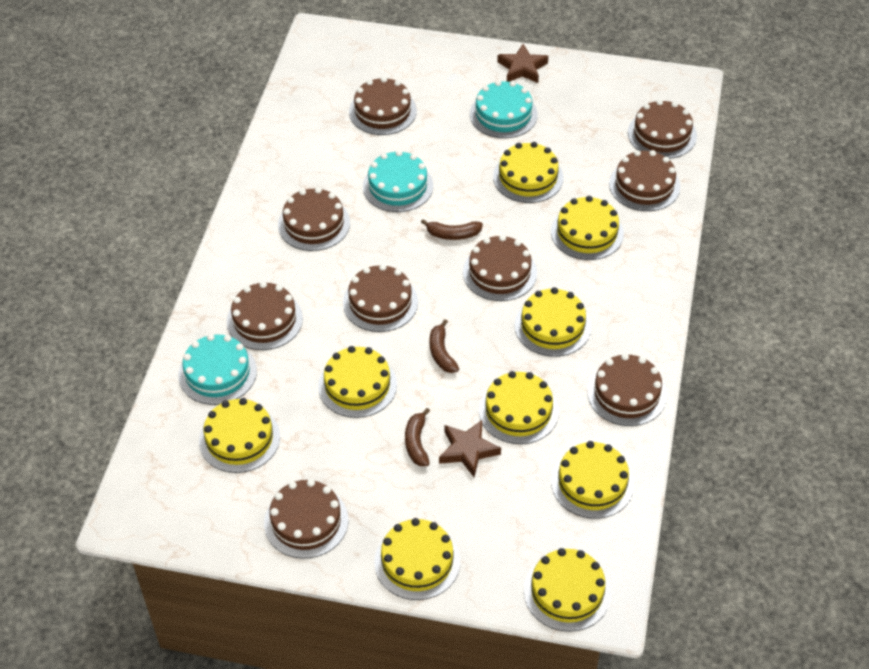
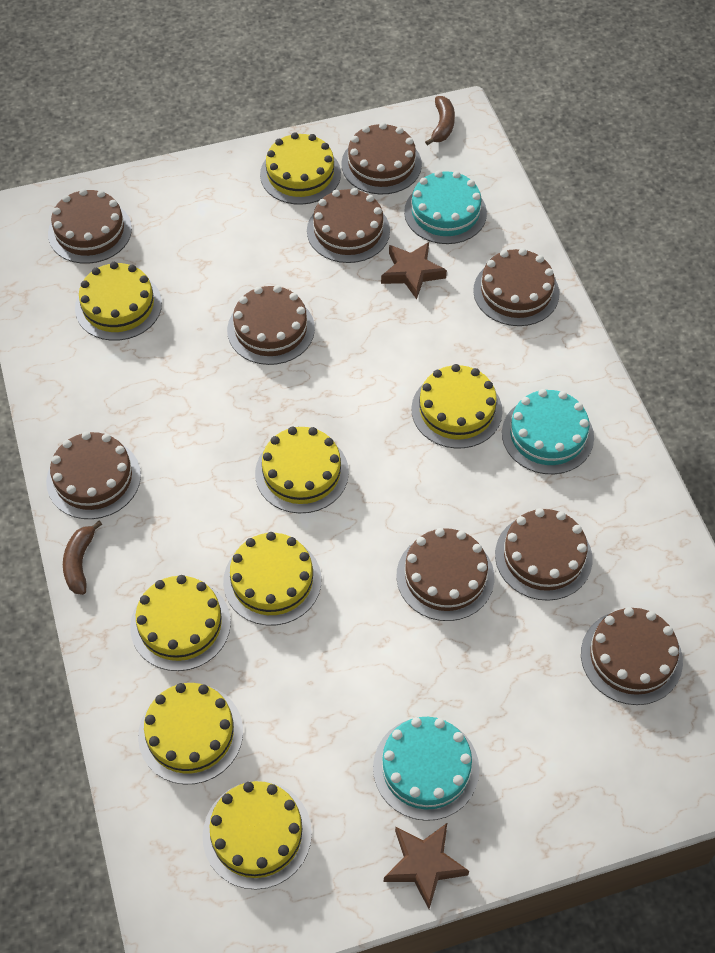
brown banana: 3 -> 2
yellow cake: 9 -> 8

